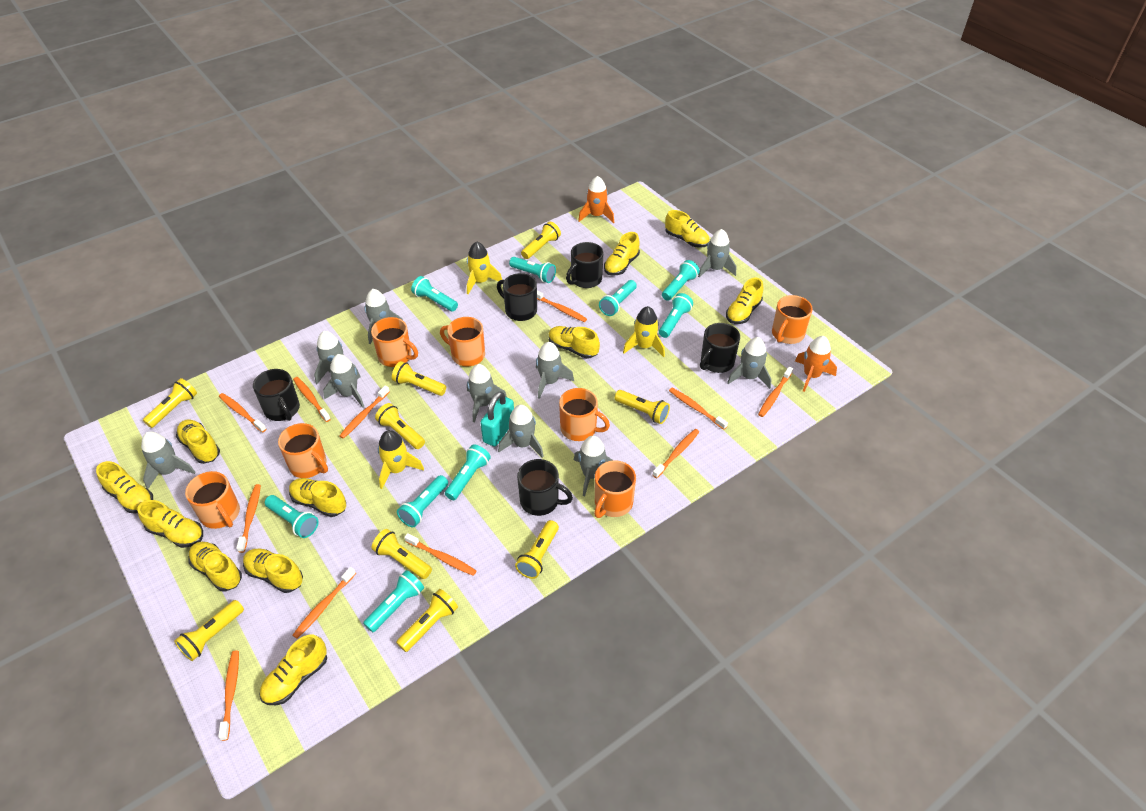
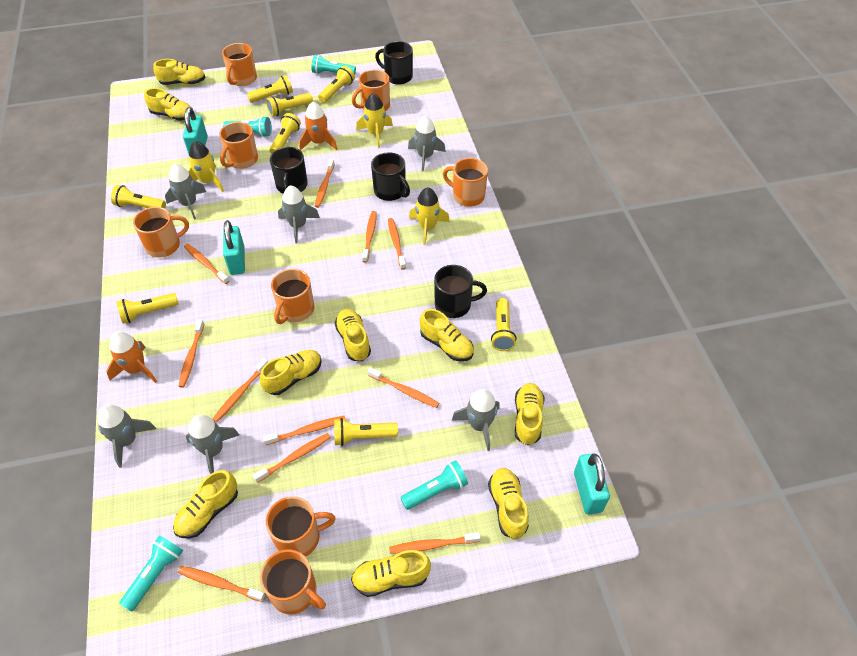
black mug: 5 -> 4
grey rocket: 10 -> 6
orange mug: 7 -> 8
turquoise flashlight: 9 -> 4
turquoise padlock: 1 -> 3
yellow flashlight: 9 -> 8
yellow shoe: 11 -> 9

